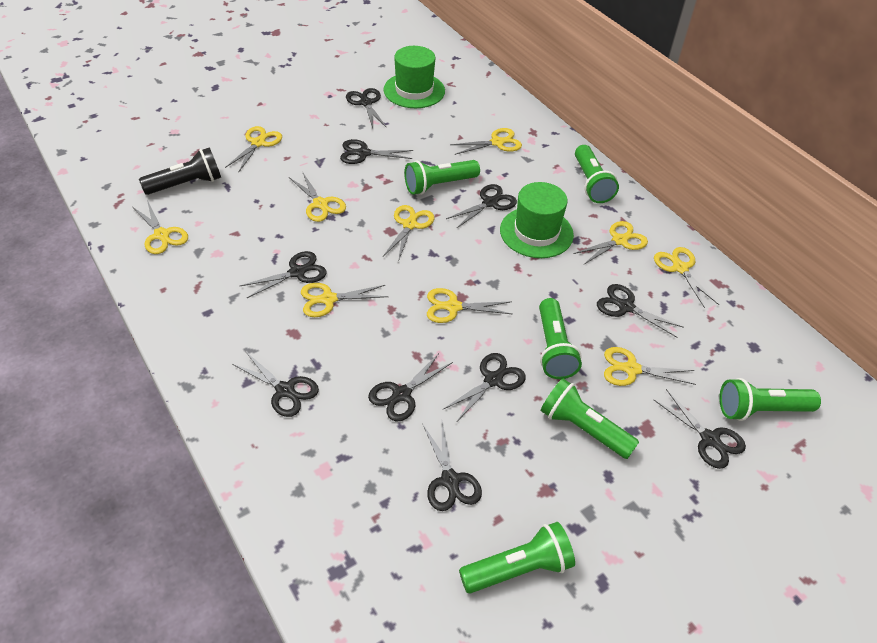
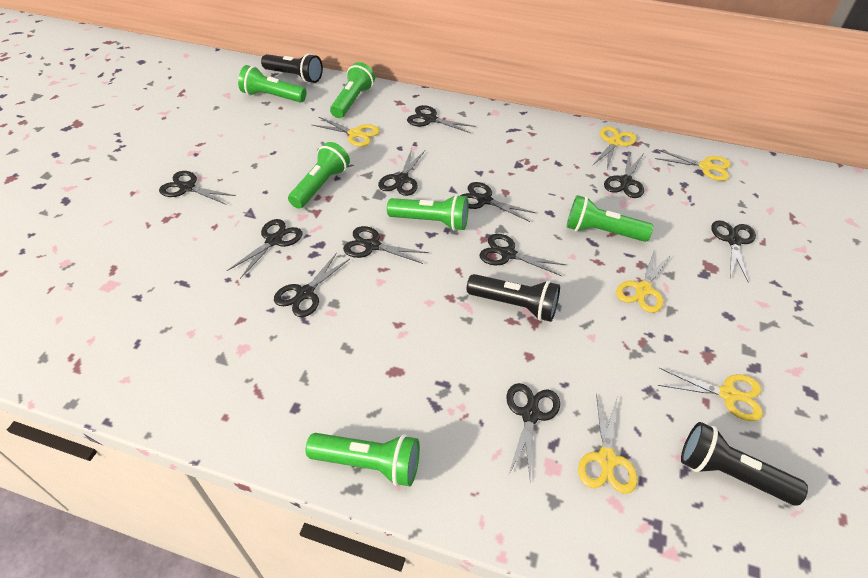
black flashlight: 1 -> 3
black scissors: 10 -> 11
green hat: 2 -> 0
yellow scissors: 10 -> 6

